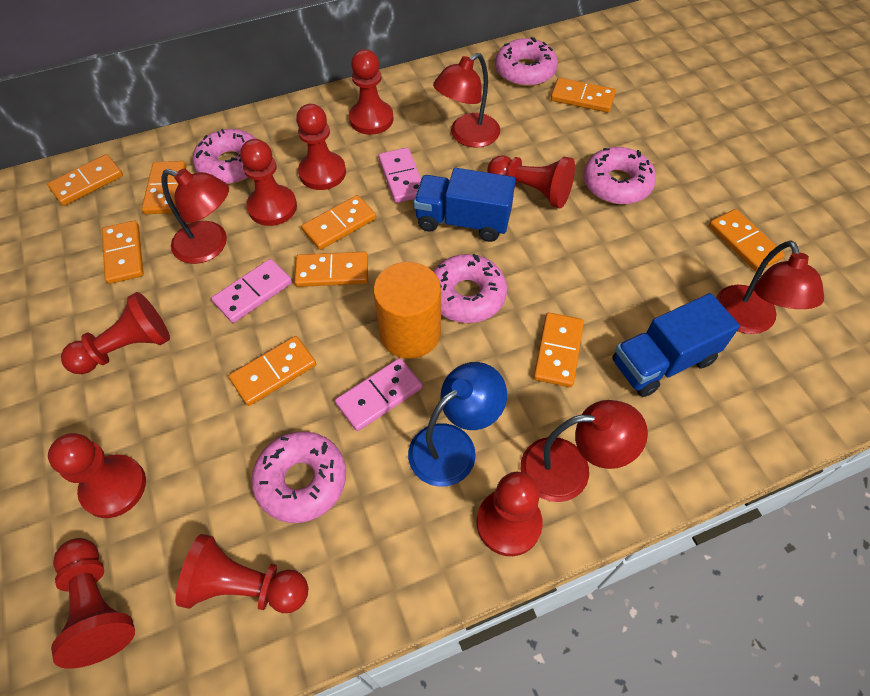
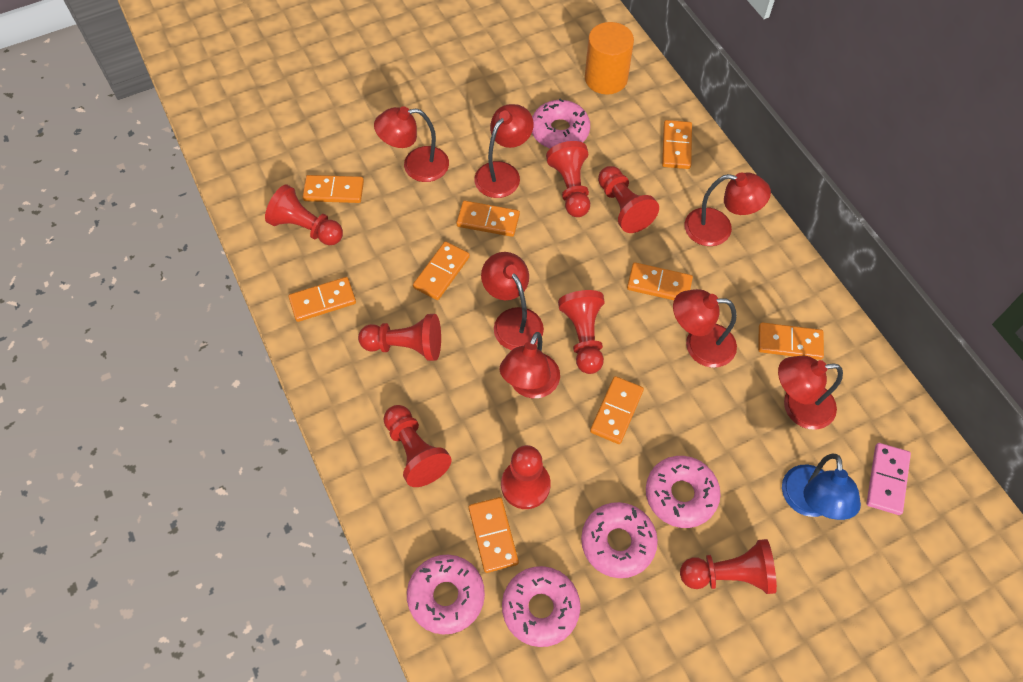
blue truck: 2 -> 0
pink domino: 3 -> 1
red lamp: 4 -> 7
red pawn: 9 -> 8

